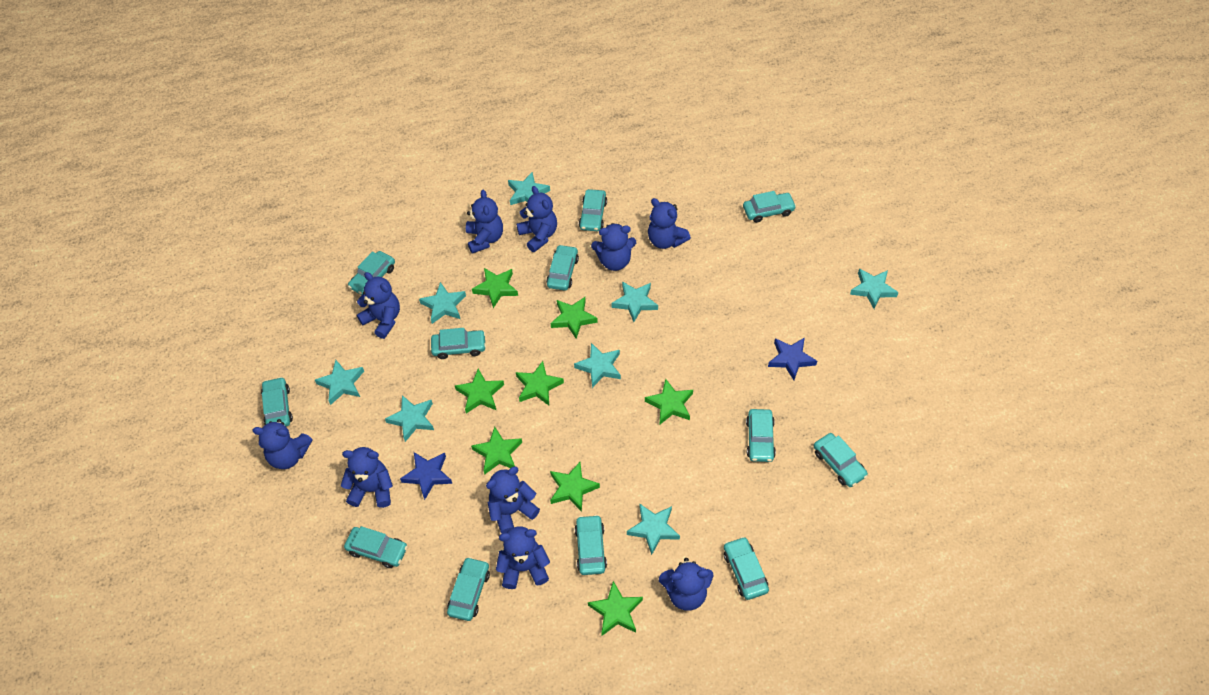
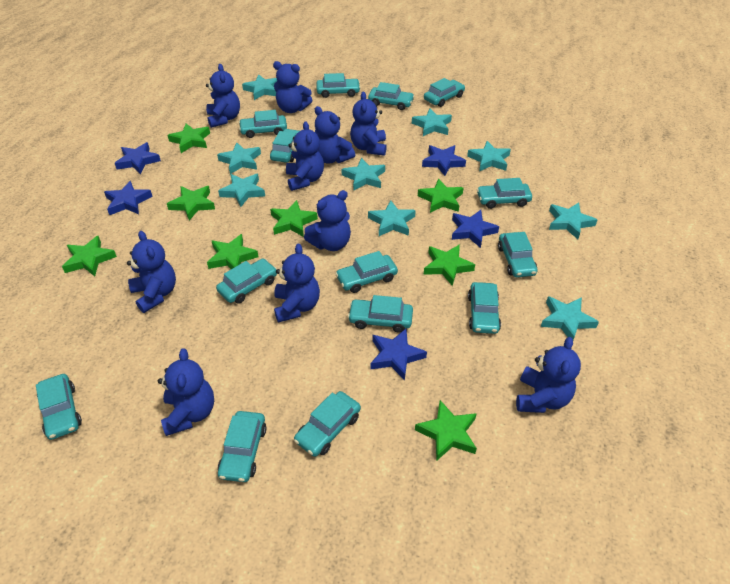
blue star: 2 -> 5
turquoise car: 12 -> 14
turquoise star: 8 -> 9

